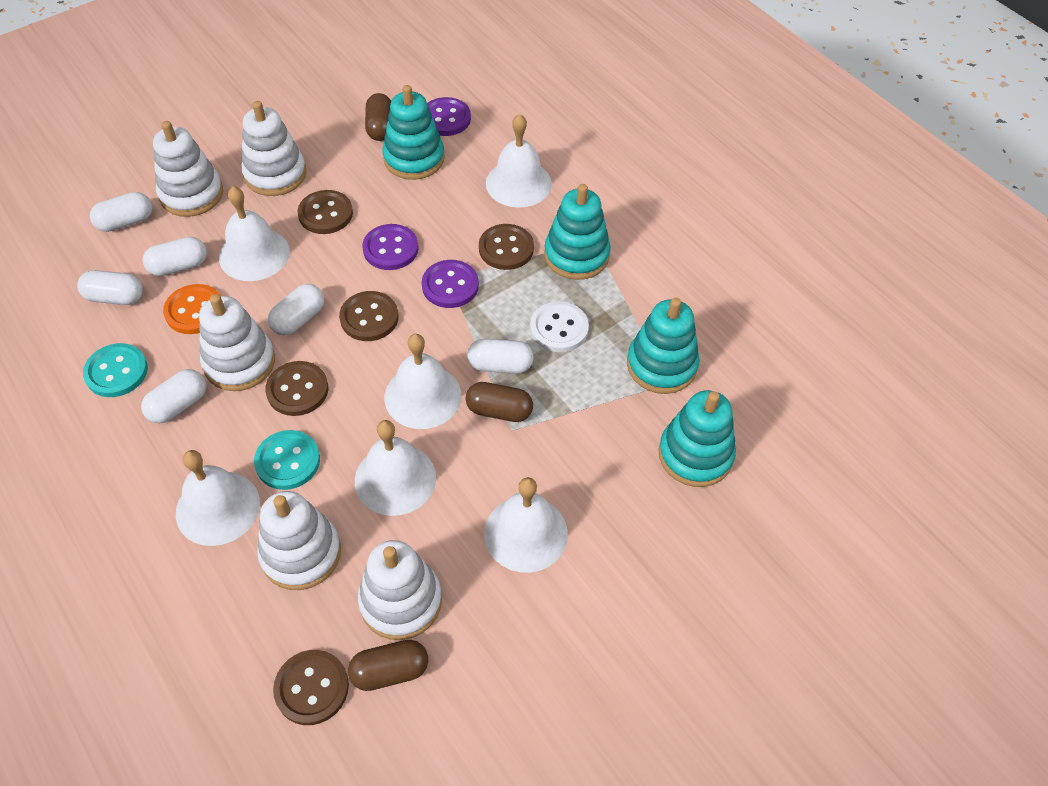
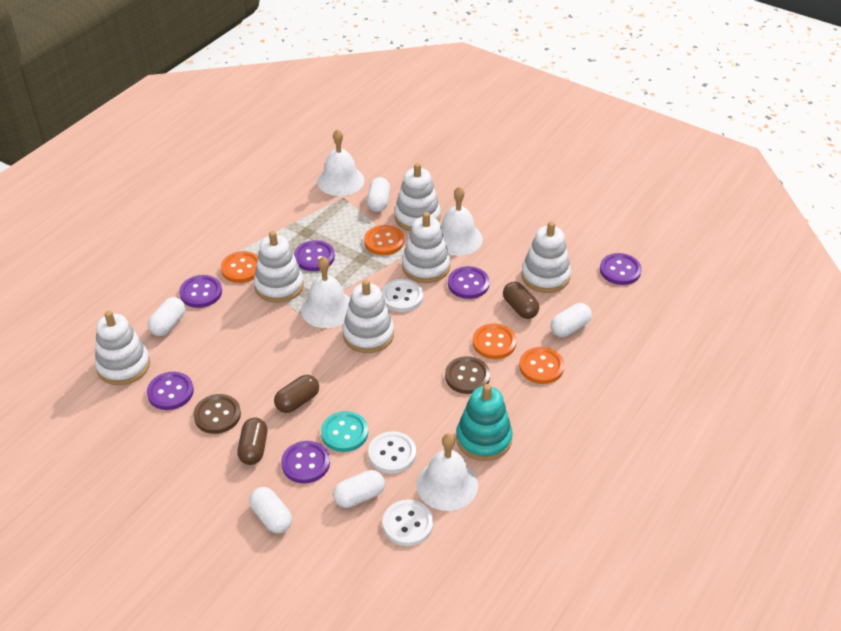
brown button: 5 -> 2
orange button: 1 -> 4
purple button: 3 -> 6
turquoise button: 2 -> 1
turquoise stacking toy: 4 -> 1
white bell: 6 -> 4
white button: 1 -> 3
white capsule: 6 -> 5
white stacking toy: 5 -> 6

